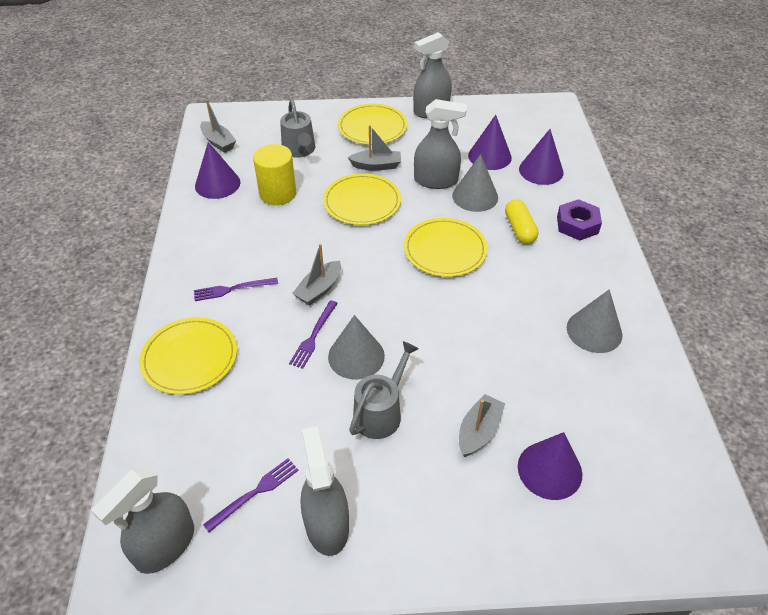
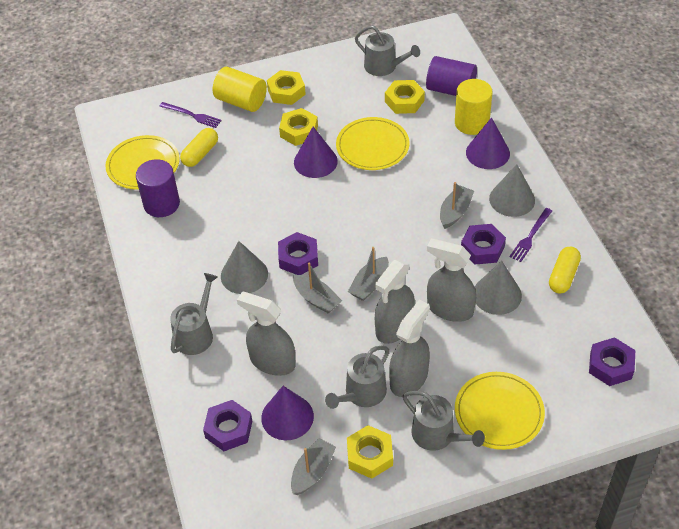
grey watering can: 2 -> 4
purple cone: 4 -> 3
purple cylinder: 0 -> 2
purple fork: 3 -> 2
purple nut: 1 -> 4
yellow capsule: 1 -> 2
yellow cylinder: 1 -> 2
yellow nut: 0 -> 4
yellow plate: 4 -> 3

